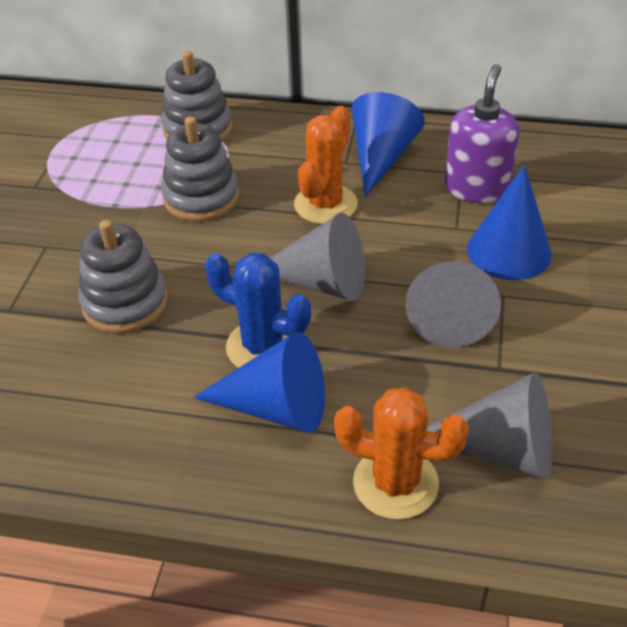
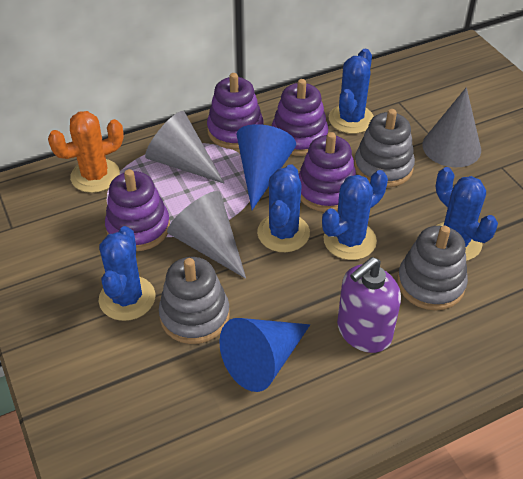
blue cactus: 1 -> 5
blue cone: 3 -> 2
orange cactus: 2 -> 1
purple stacking toy: 0 -> 4

